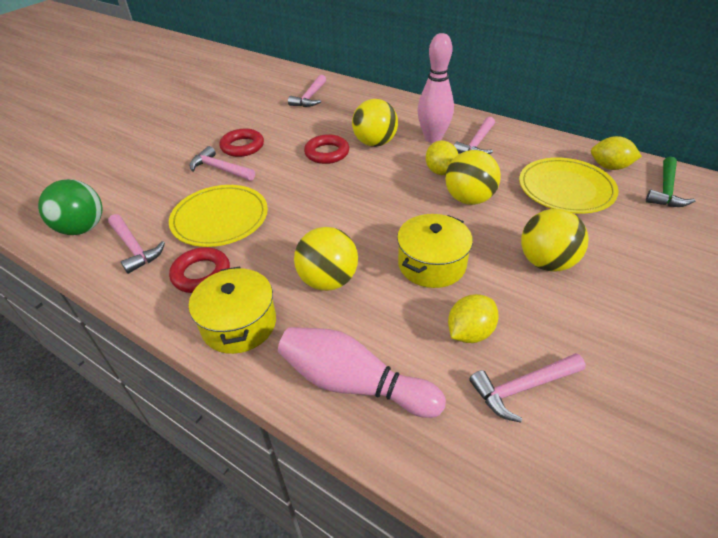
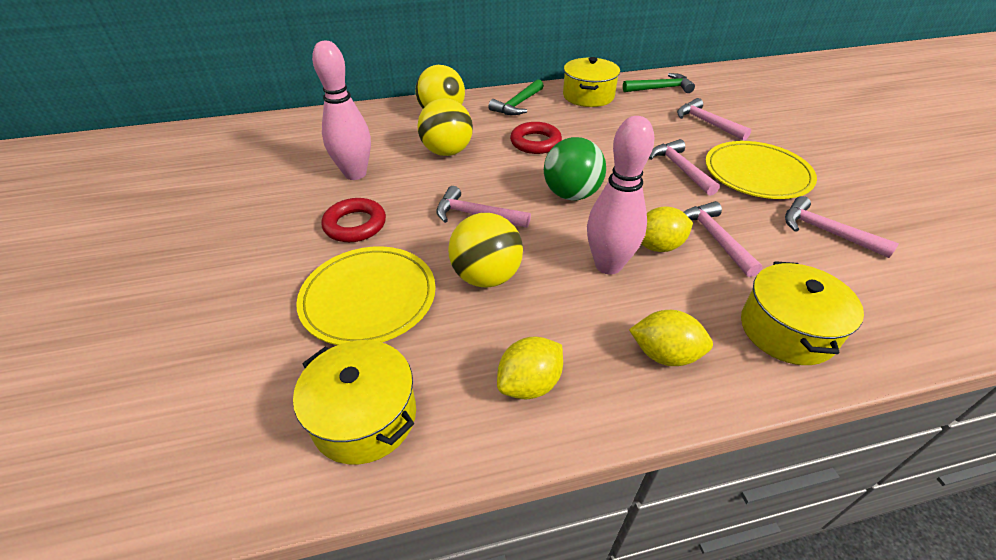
green hammer: 1 -> 2
red ring: 3 -> 2
yellow ball: 4 -> 3
yellow pot: 2 -> 3

